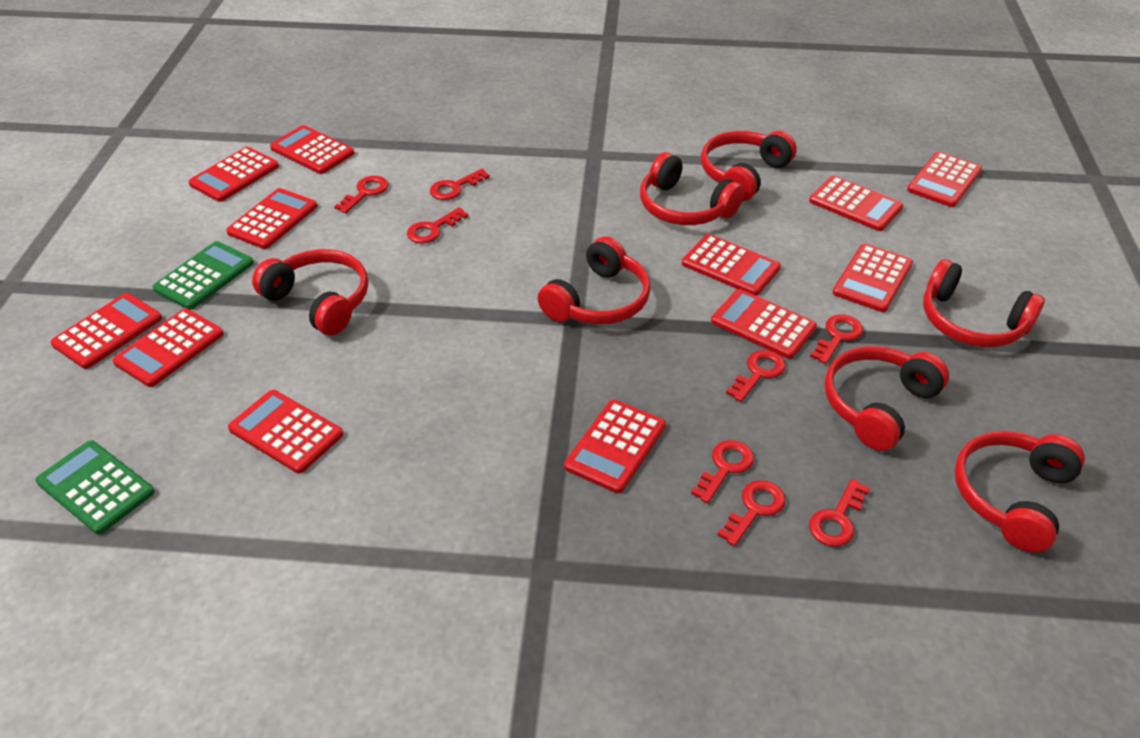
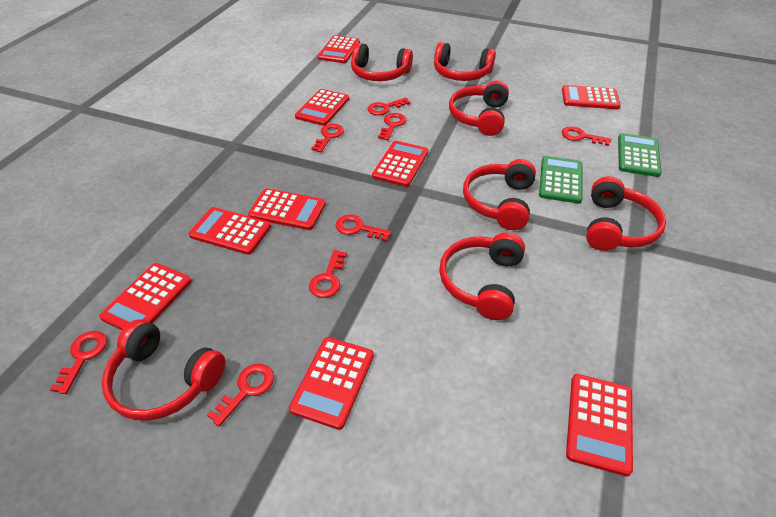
red calculator: 12 -> 9

